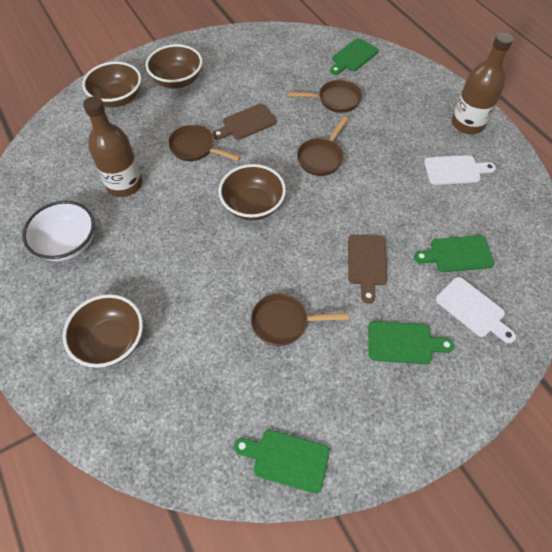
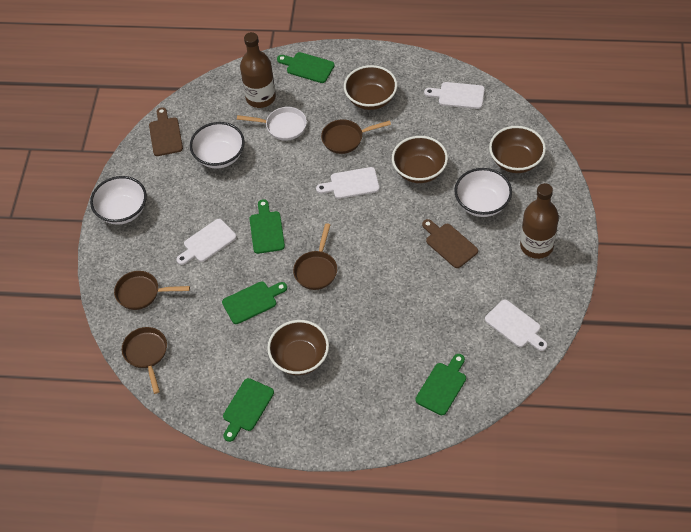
green cutting board: 4 -> 5
white bowl: 1 -> 3
white cutting board: 2 -> 4
white pan: 0 -> 1

